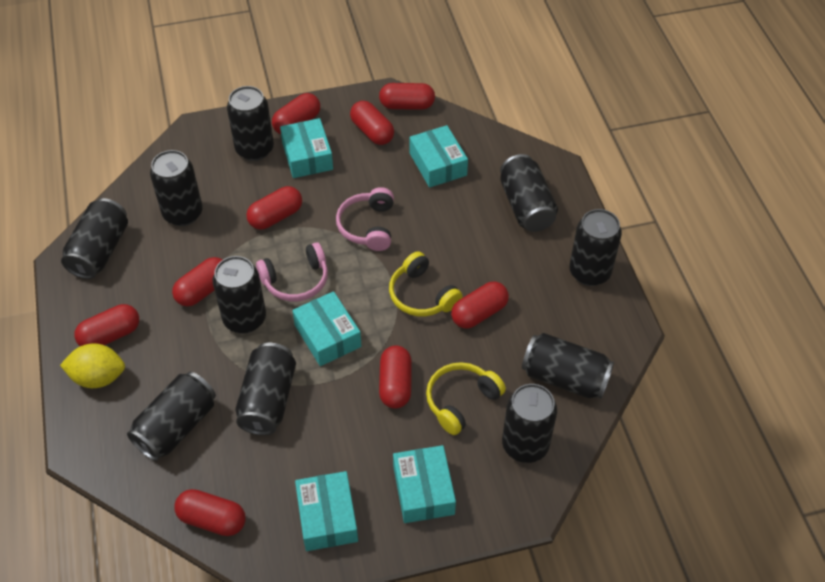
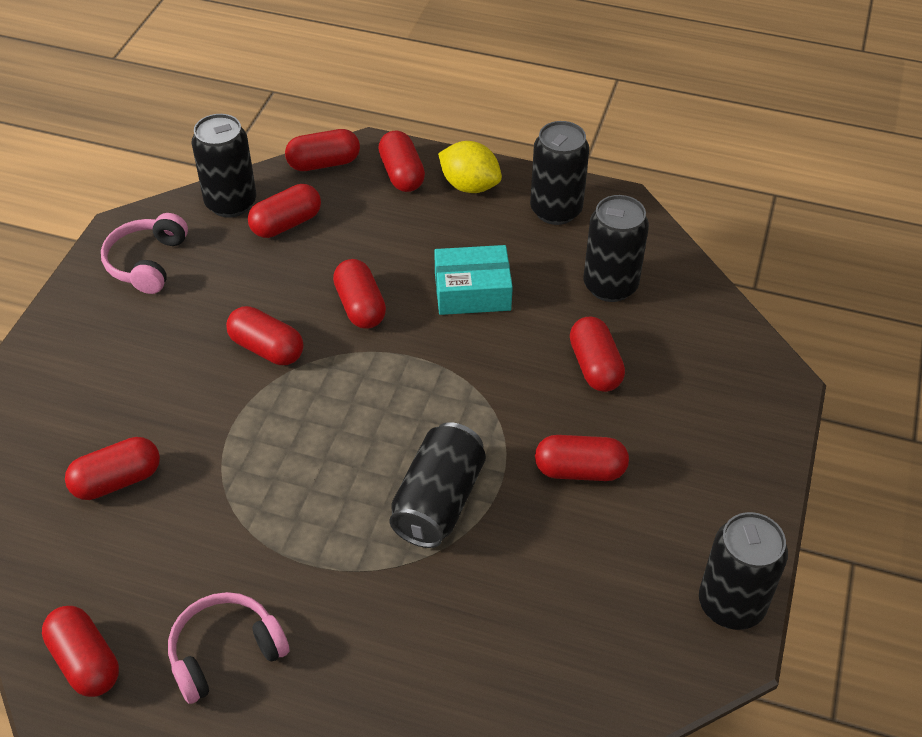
black can: 10 -> 5
turquoise box: 5 -> 1
yellow headphones: 2 -> 0

